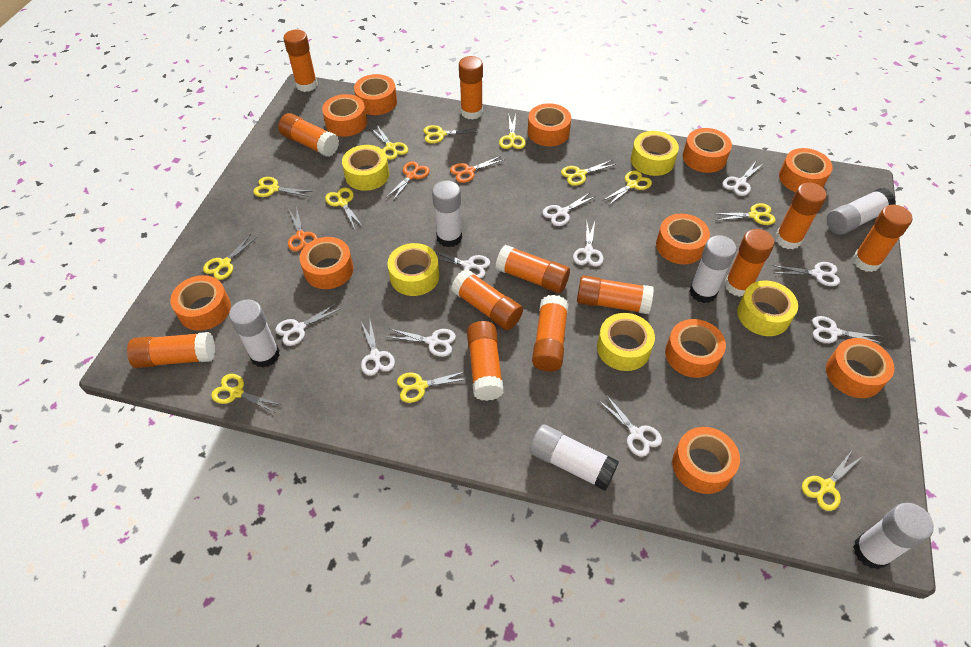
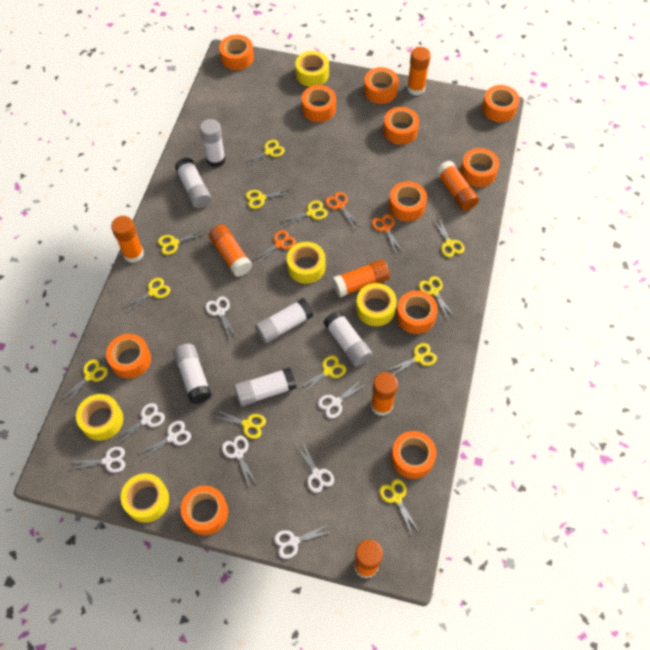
orange glue stick: 12 -> 7
white scissors: 10 -> 8

